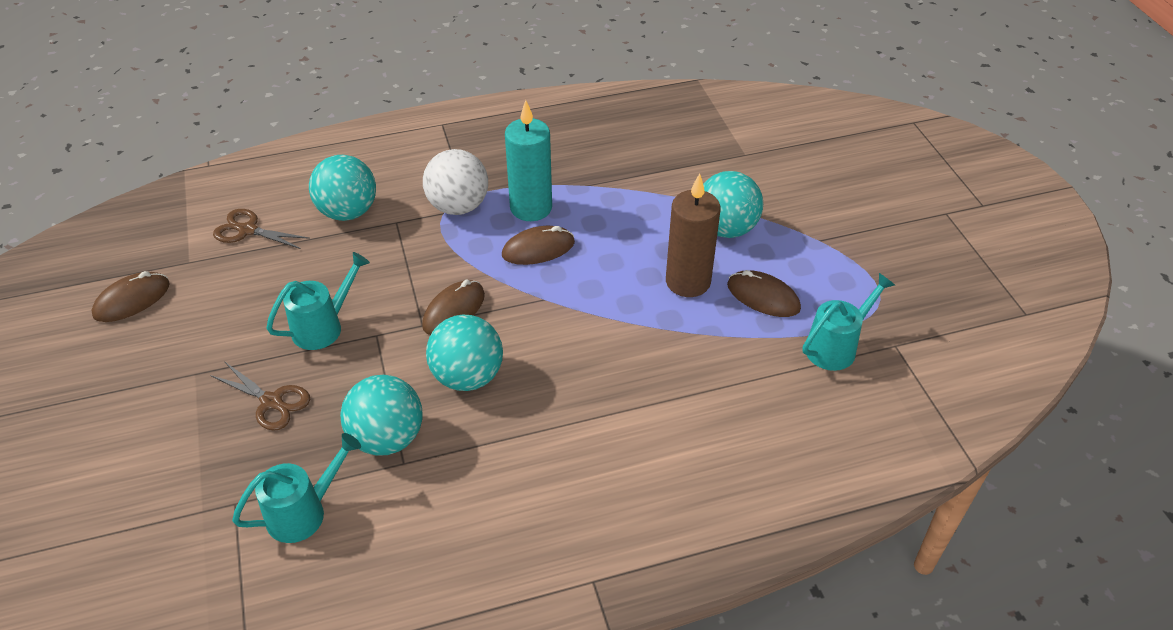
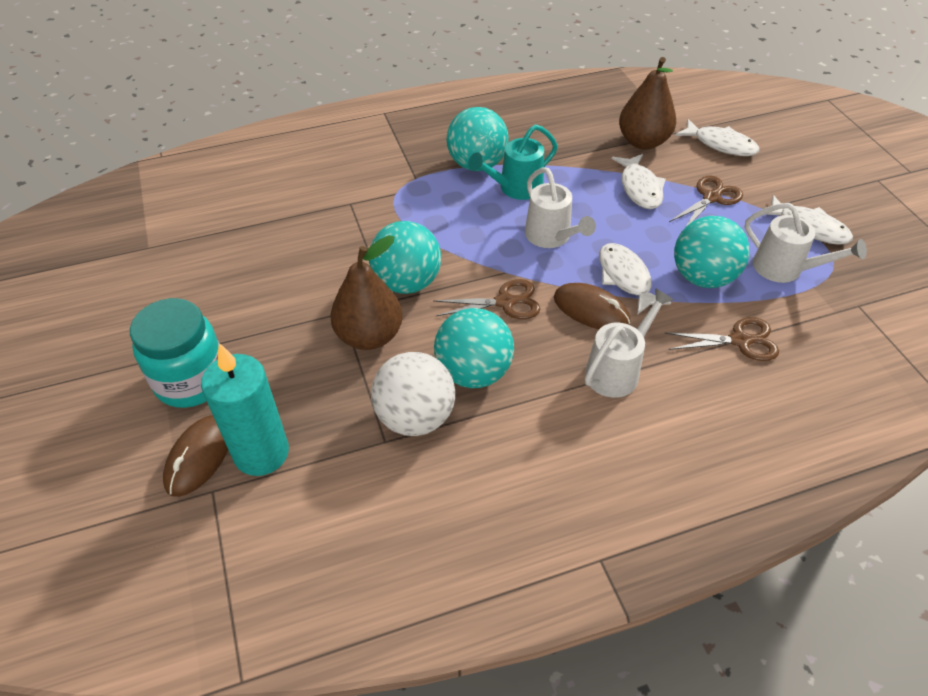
brown candle: 1 -> 0
brown mouse: 4 -> 2
brown pear: 0 -> 2
brown scissors: 2 -> 3
turquoise jar: 0 -> 1
turquoise watering can: 3 -> 1
white fish: 0 -> 4
white watering can: 0 -> 3

